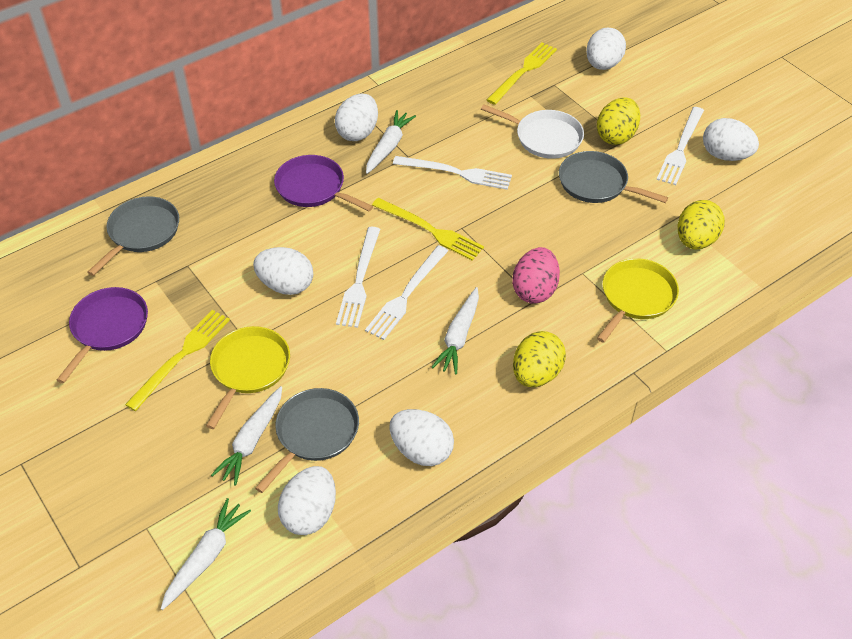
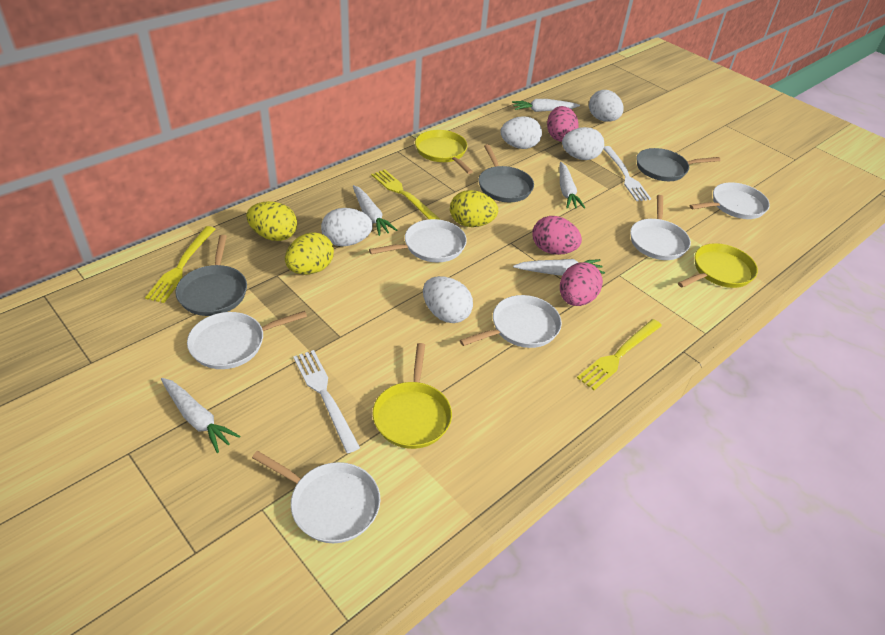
pink egg: 1 -> 3
purple pan: 2 -> 0
white carrot: 4 -> 5
white egg: 6 -> 5
white fork: 4 -> 2
white pan: 1 -> 6
yellow pan: 2 -> 3

